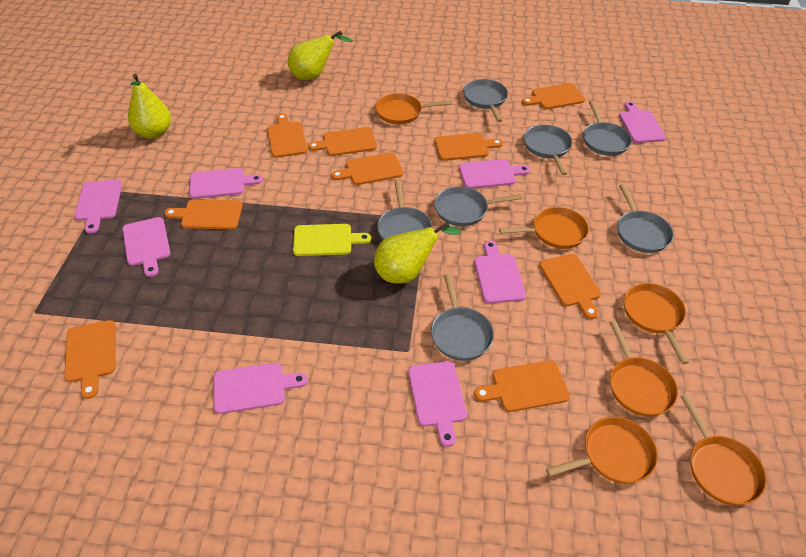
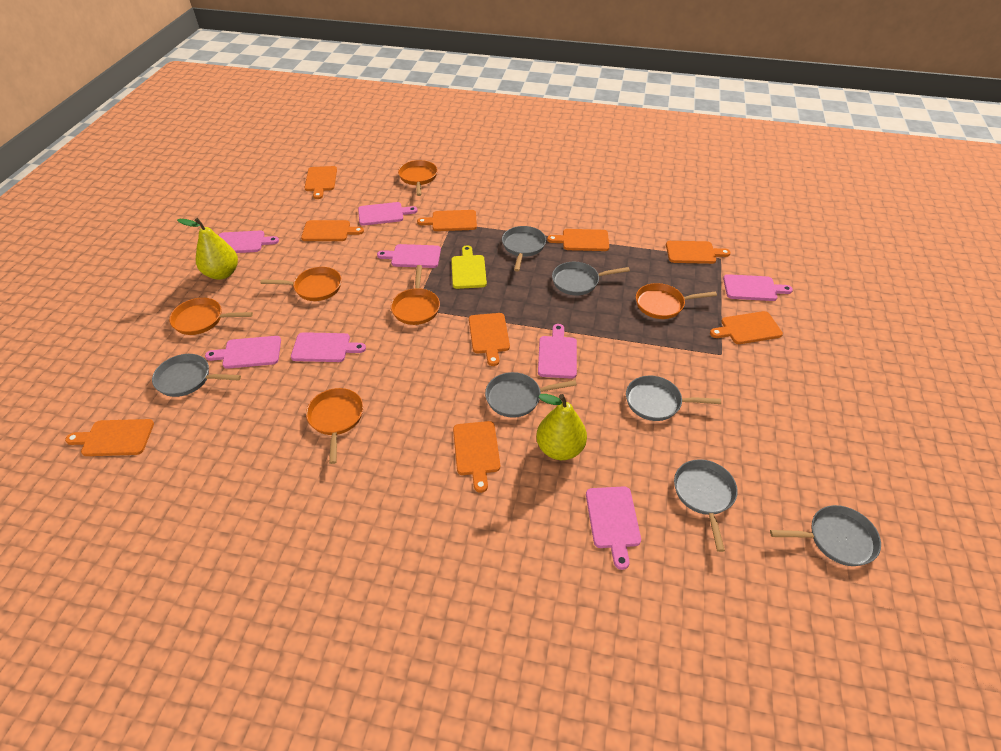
yellow pear: 3 -> 2

